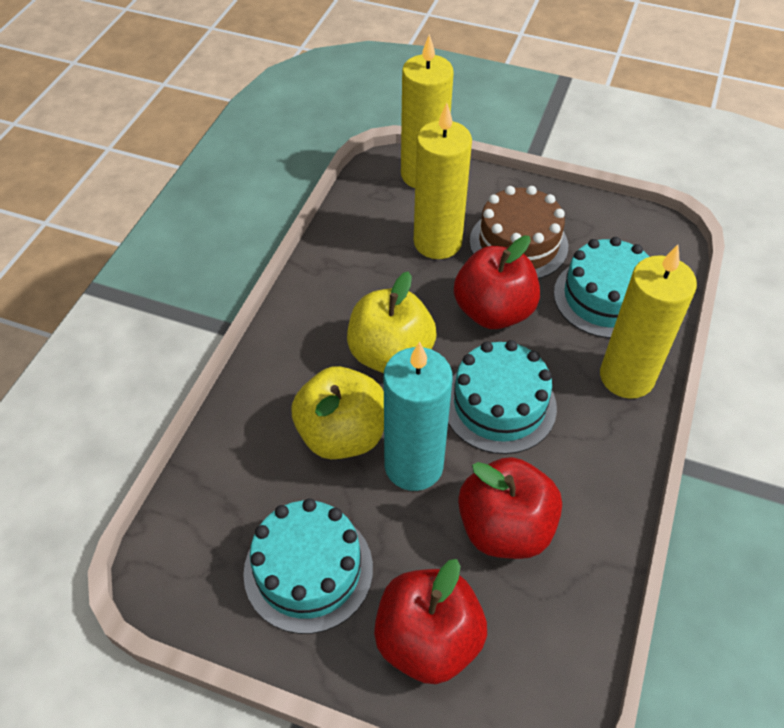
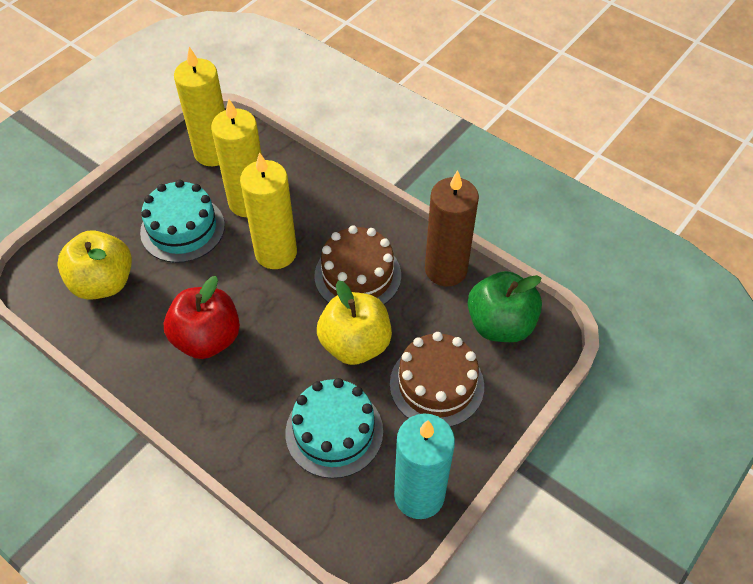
brown cake: 1 -> 2
brown candle: 0 -> 1
green apple: 0 -> 1
red apple: 3 -> 1
turquoise cake: 3 -> 2

